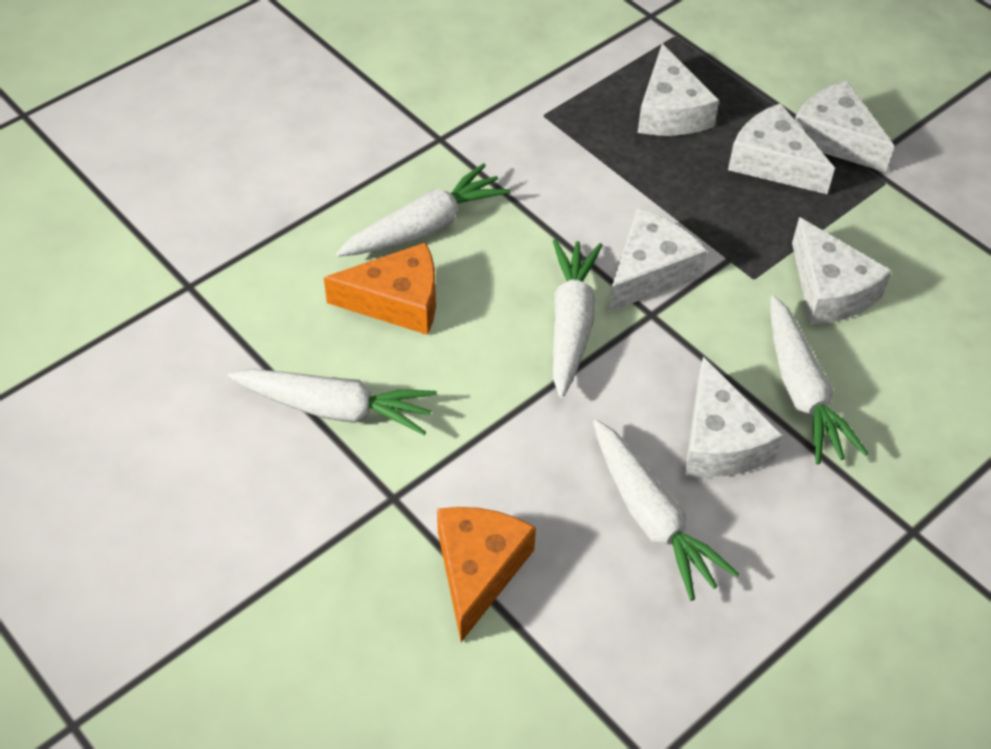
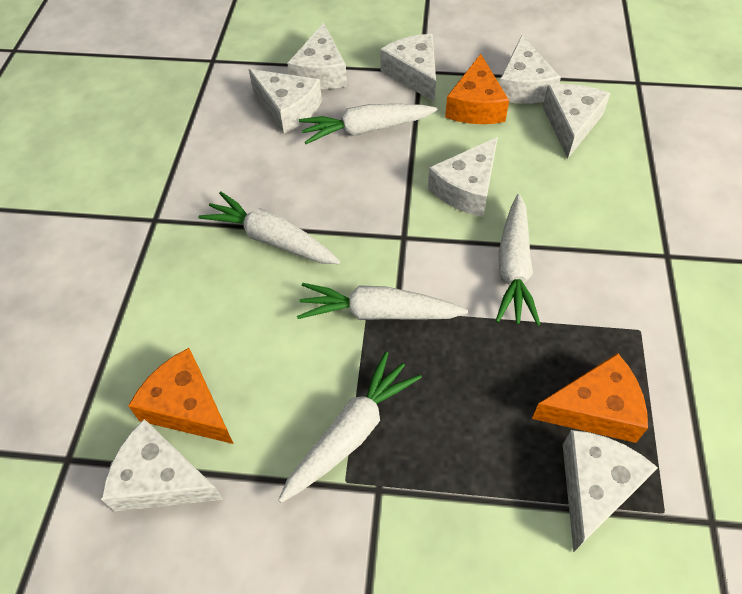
orange cheese: 2 -> 3
white cheese: 6 -> 8

